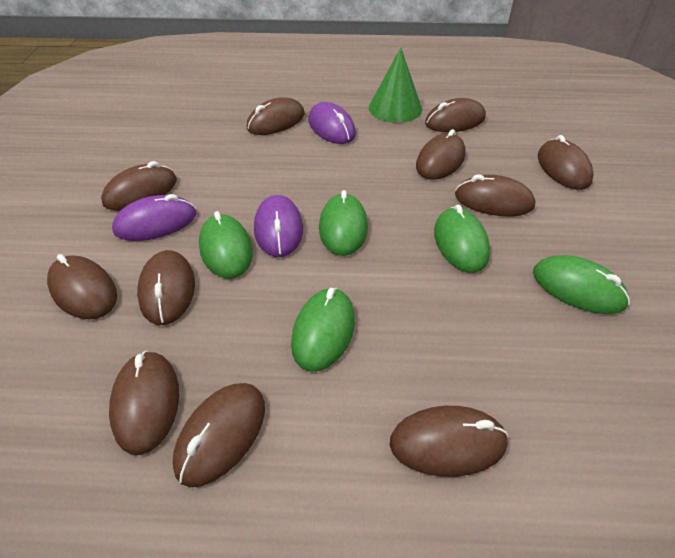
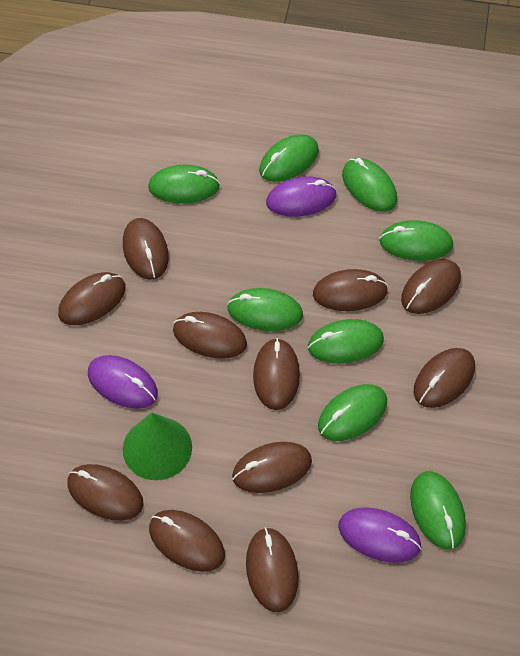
green mouse: 5 -> 8

